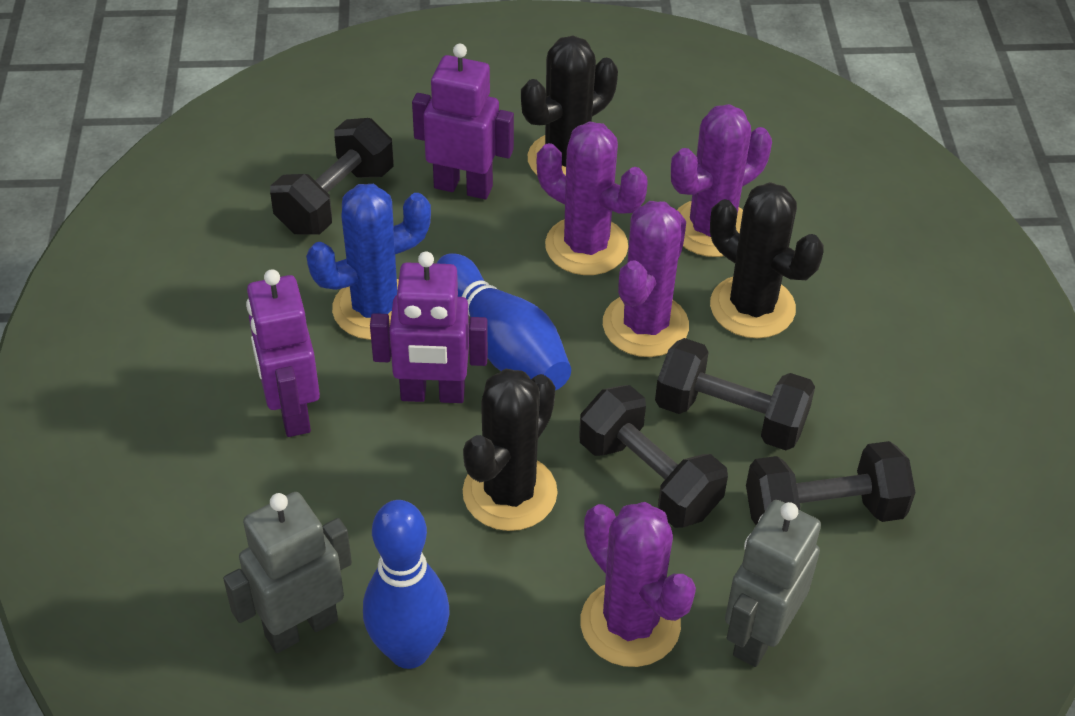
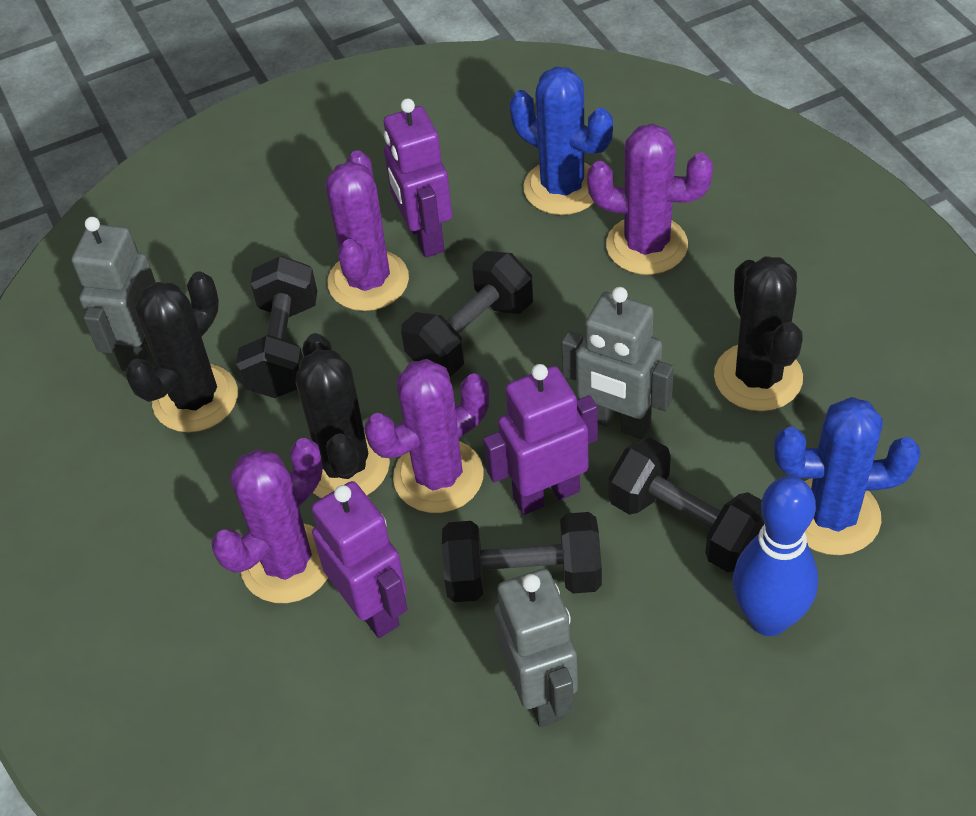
blue bowling pin: 2 -> 1
blue cactus: 1 -> 2
grey robot: 2 -> 3

